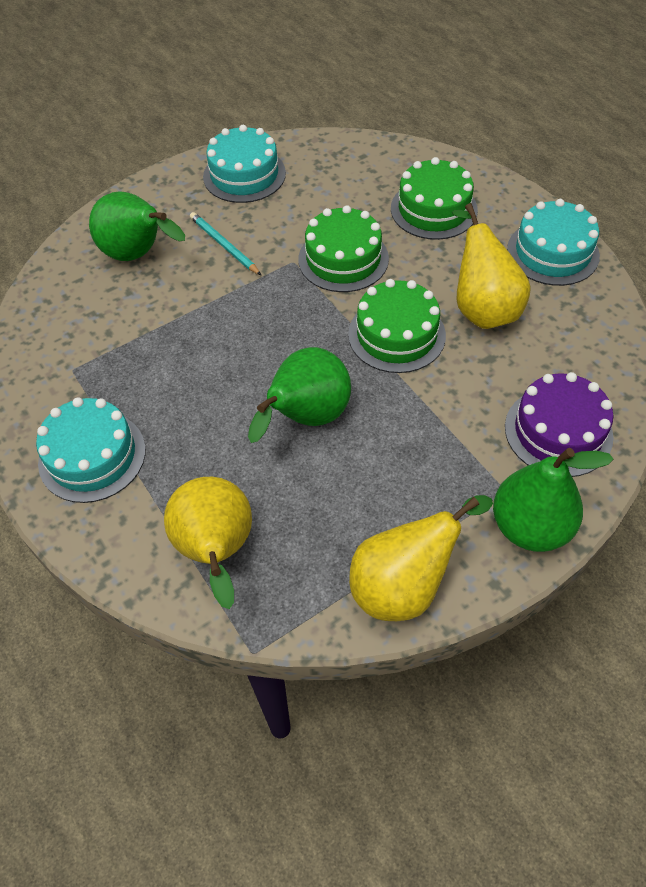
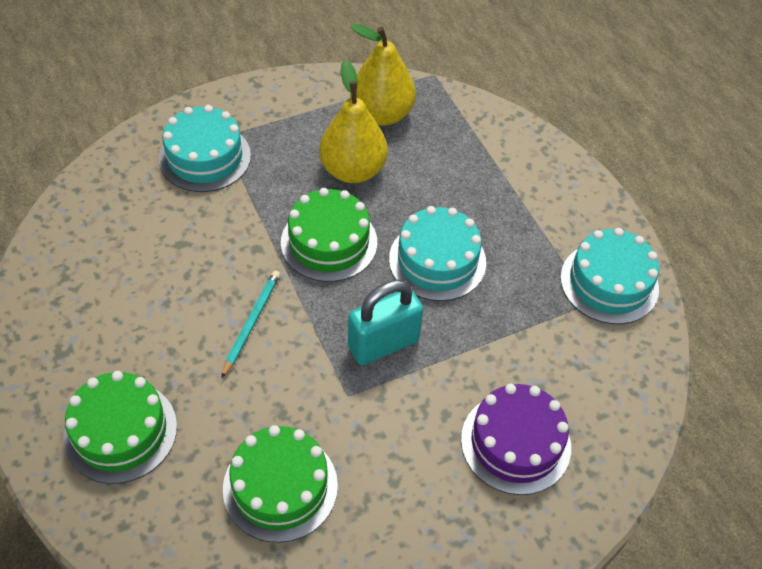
green pear: 3 -> 0
turquoise padlock: 0 -> 1
yellow pear: 3 -> 2

